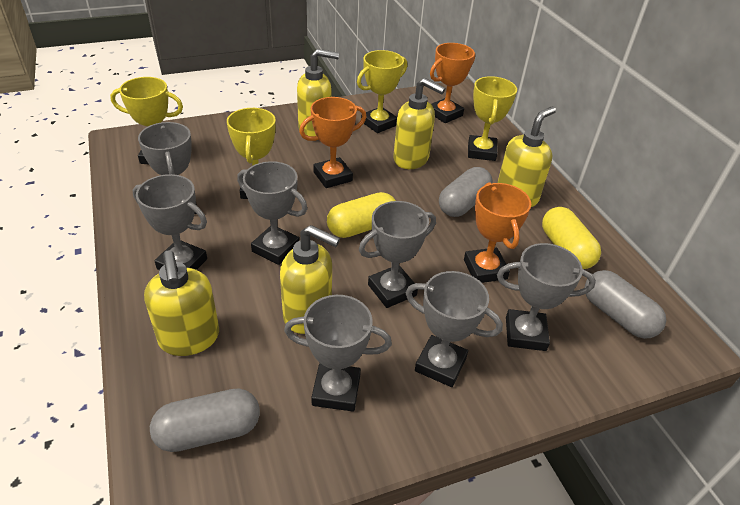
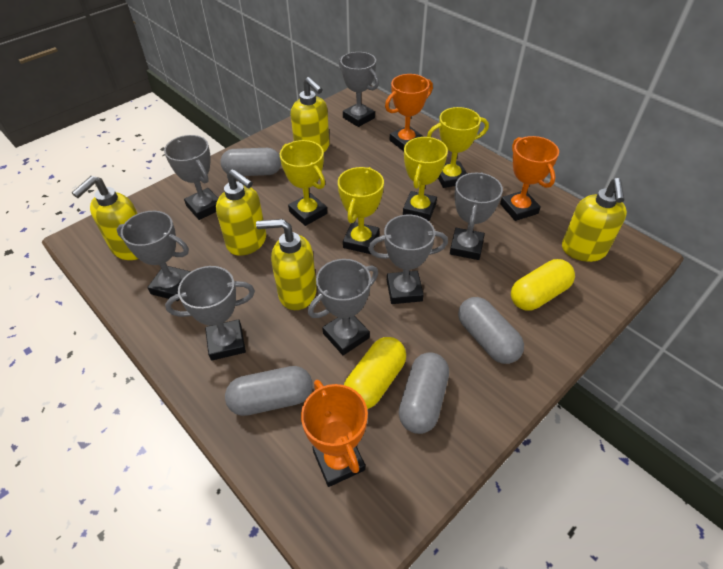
grey capsule: 3 -> 4

